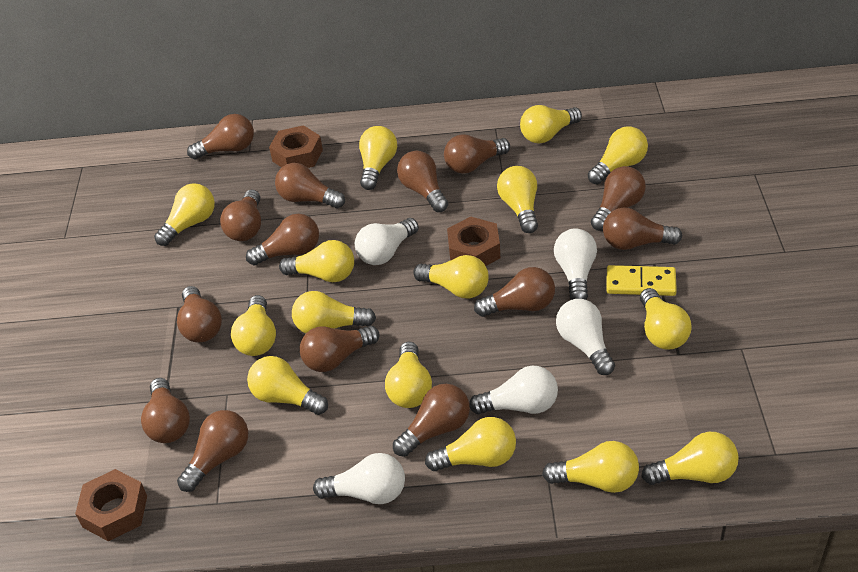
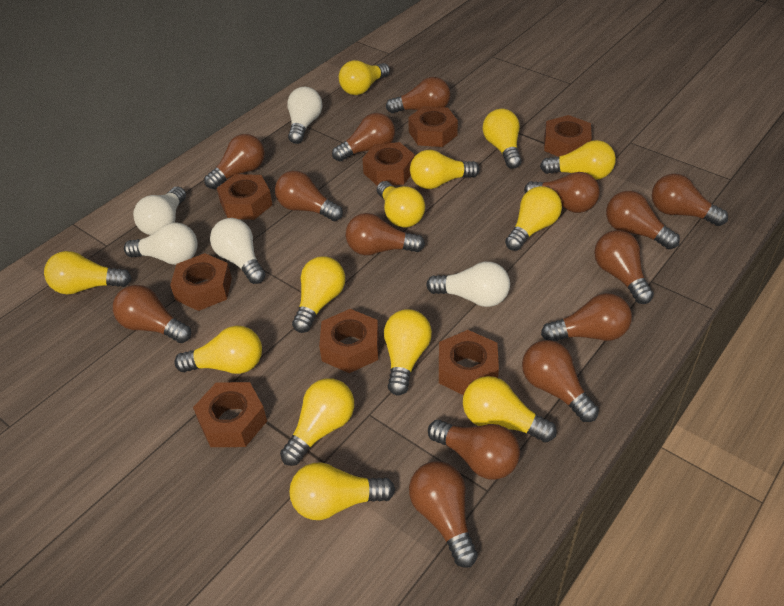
brown nut: 3 -> 8
yellow domino: 1 -> 0
yellow light bulb: 15 -> 13

